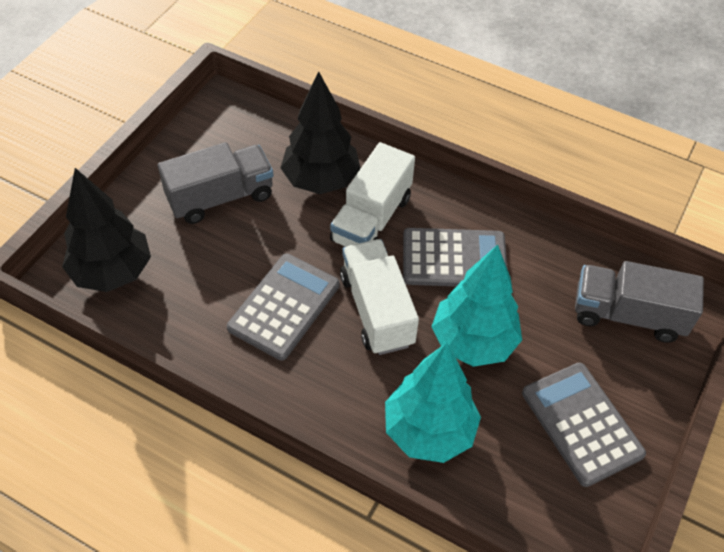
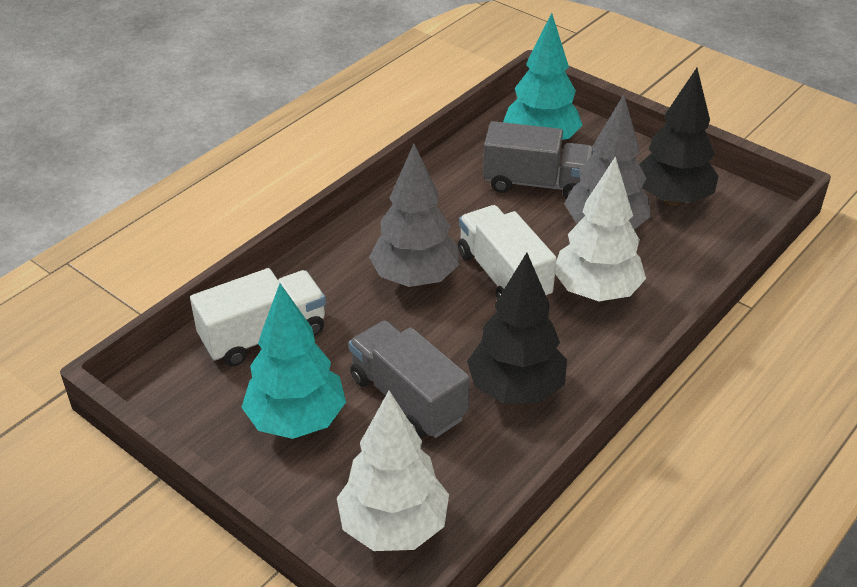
grey calculator: 3 -> 0
grey tree: 0 -> 2
white tree: 0 -> 2

